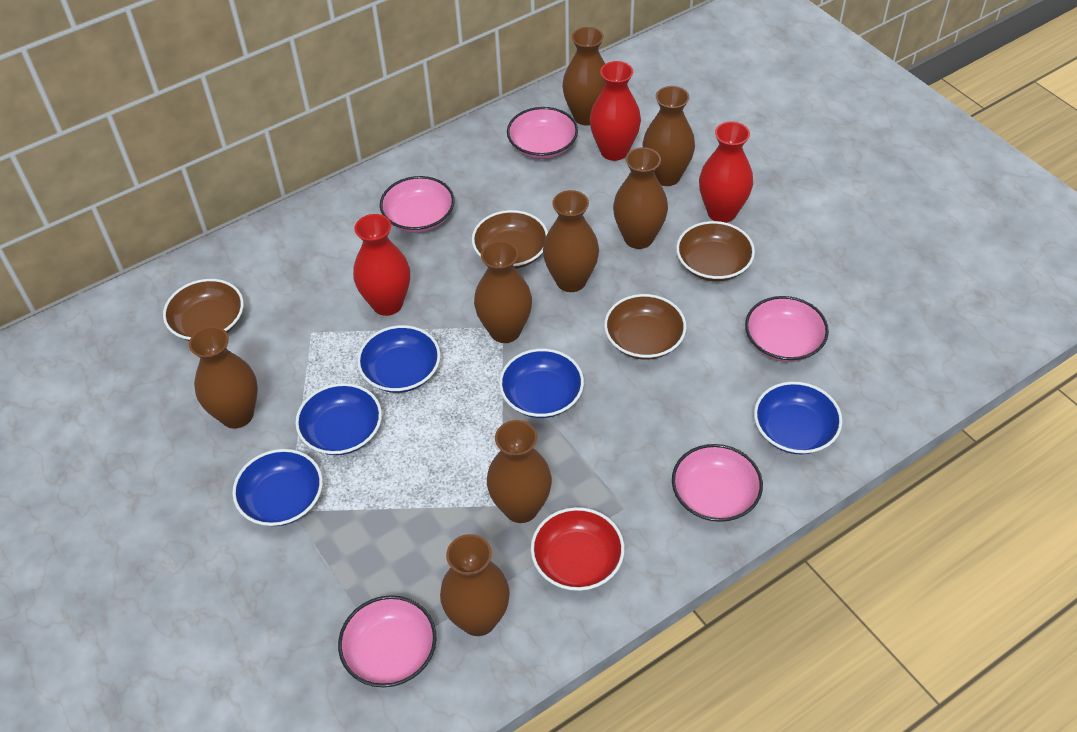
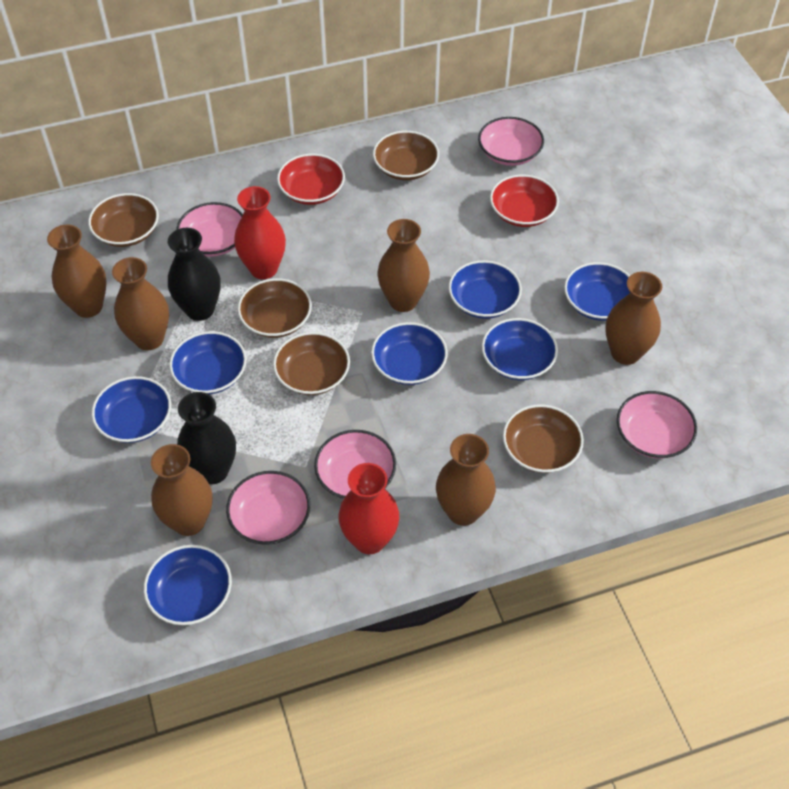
black vase: 0 -> 2
blue bowl: 5 -> 7
brown bowl: 4 -> 5
brown vase: 8 -> 6
red bowl: 1 -> 2
red vase: 3 -> 2

